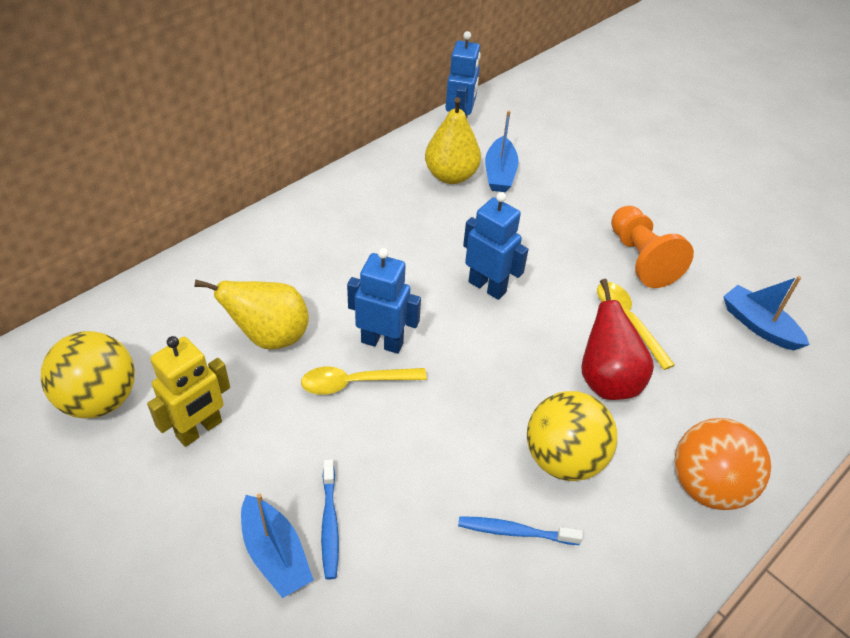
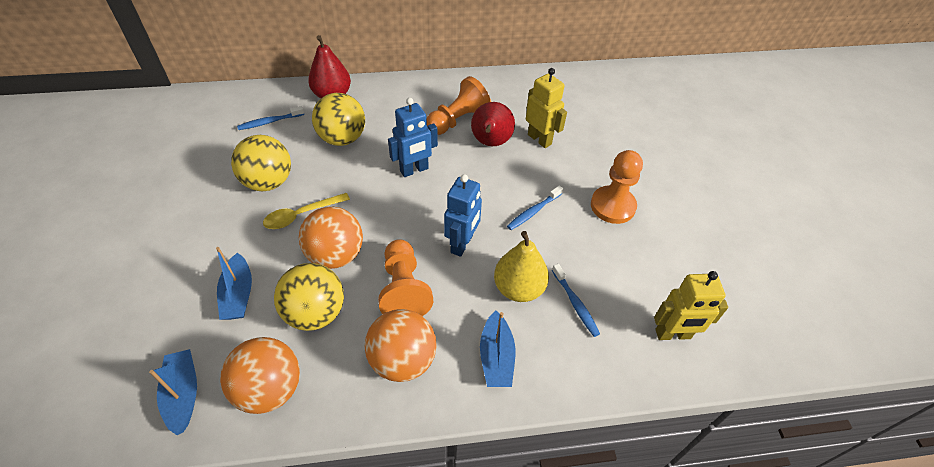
blue robot: 3 -> 2
blue toothbrush: 2 -> 3
orange ball: 1 -> 3
orange pawn: 1 -> 3
red pear: 1 -> 2
yellow ball: 2 -> 3
yellow pear: 2 -> 1
yellow robot: 1 -> 2
yellow spoon: 2 -> 1

